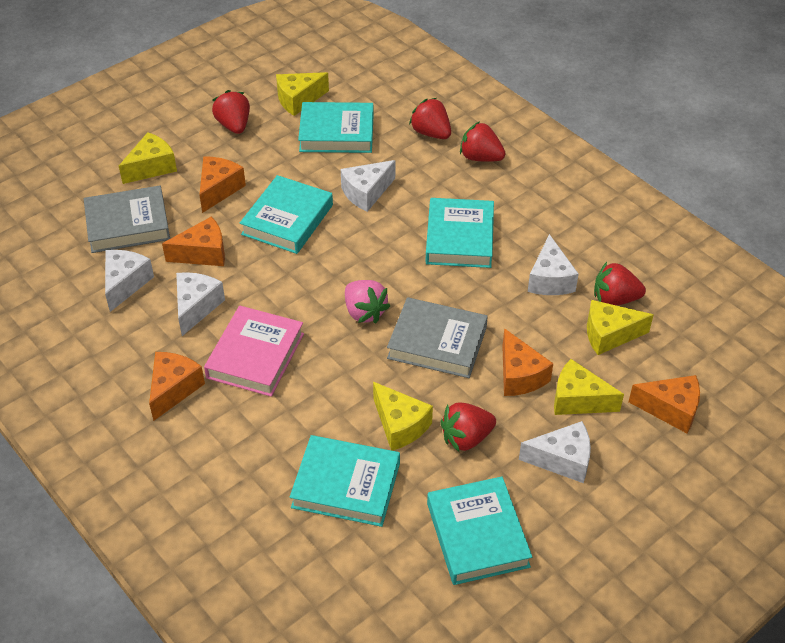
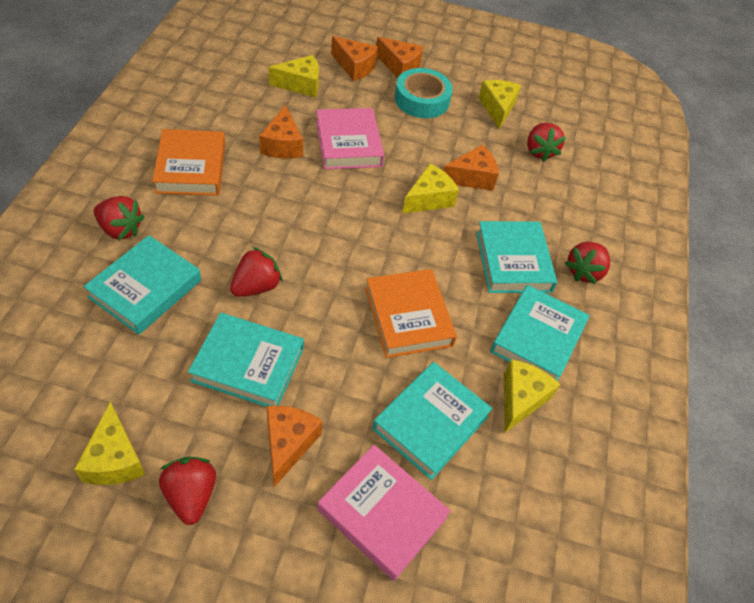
grey book: 2 -> 0
orange book: 0 -> 2
pink book: 1 -> 2
pink strawberry: 1 -> 0
turquoise tape: 0 -> 1
white cheese: 5 -> 0

